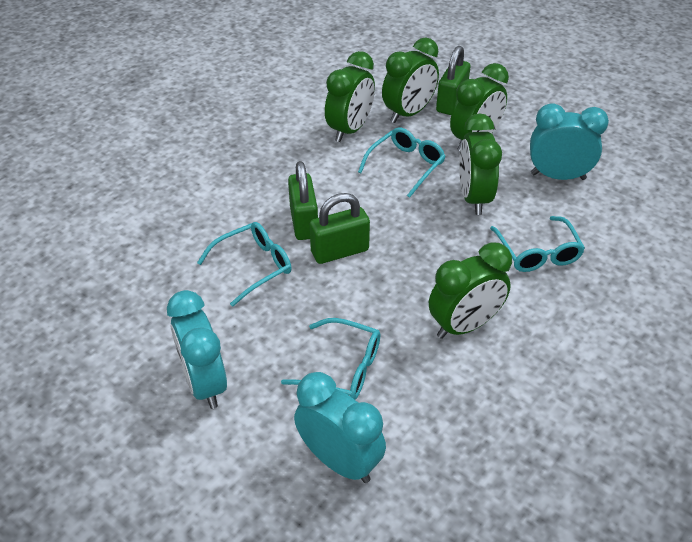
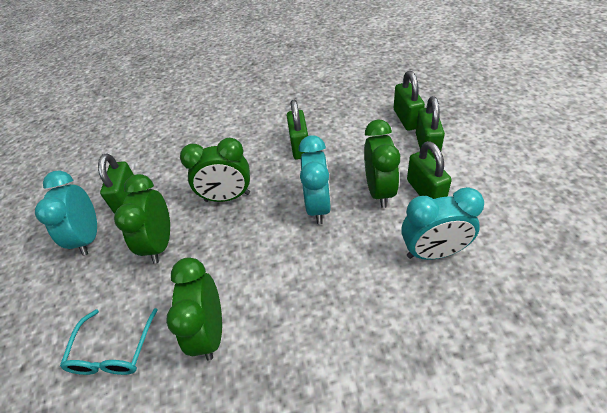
green clock: 5 -> 4
green padlock: 3 -> 5
turquoise glasses: 4 -> 1

